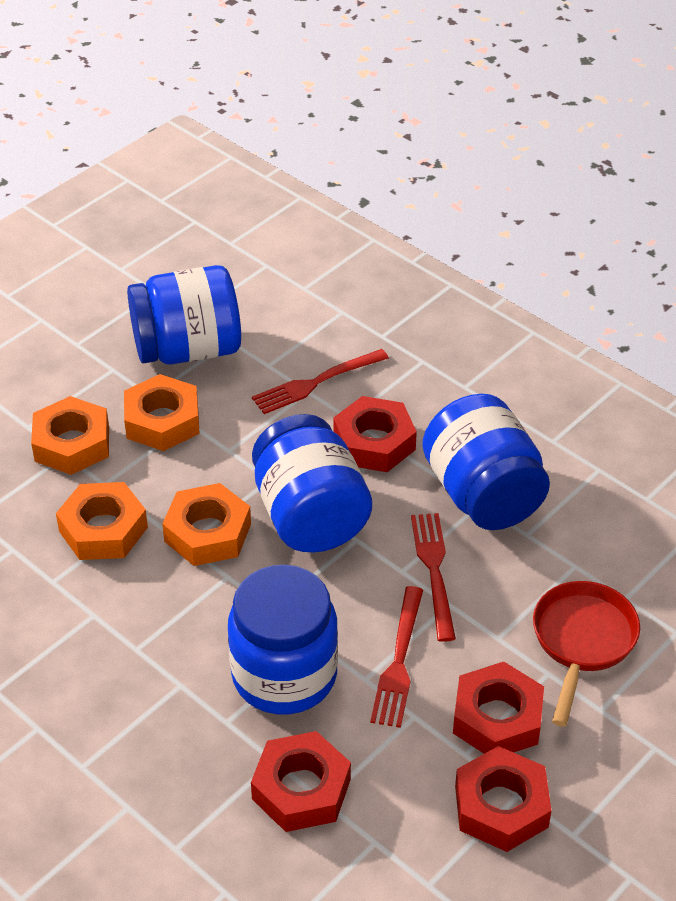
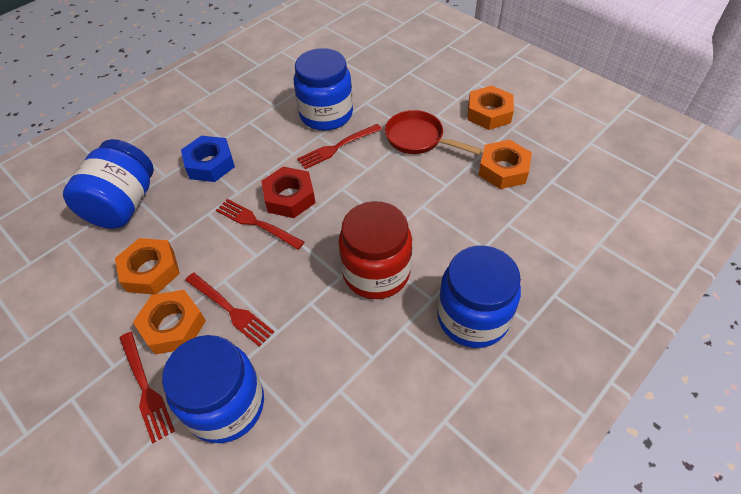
blue nut: 0 -> 1
red fork: 3 -> 4
red jar: 0 -> 1
red nut: 4 -> 1

